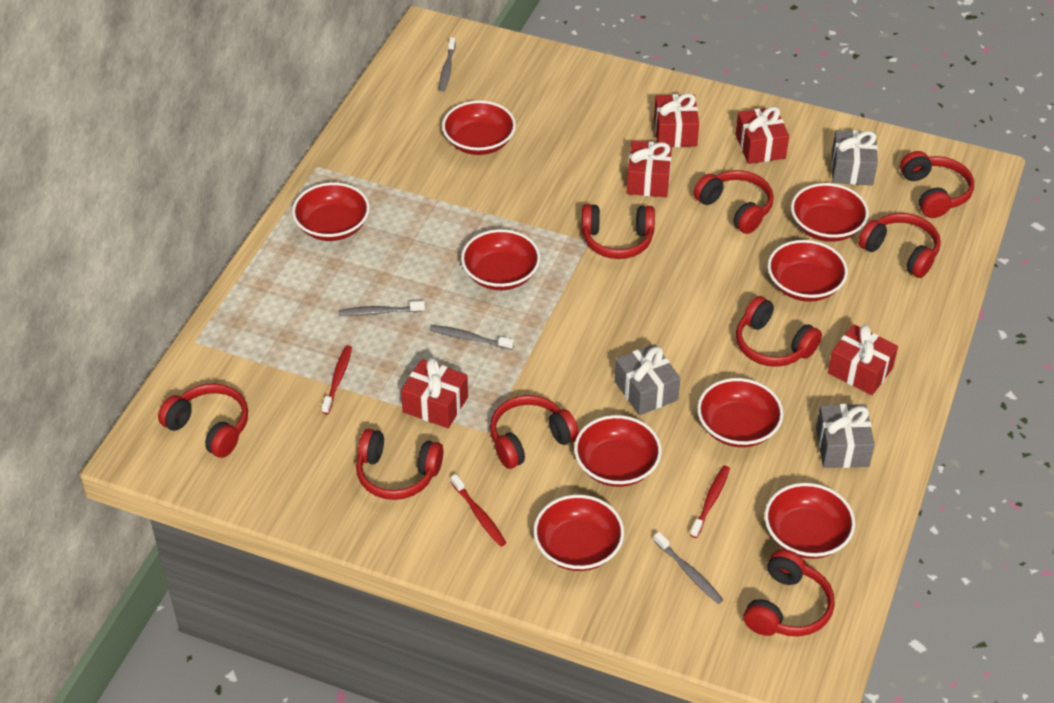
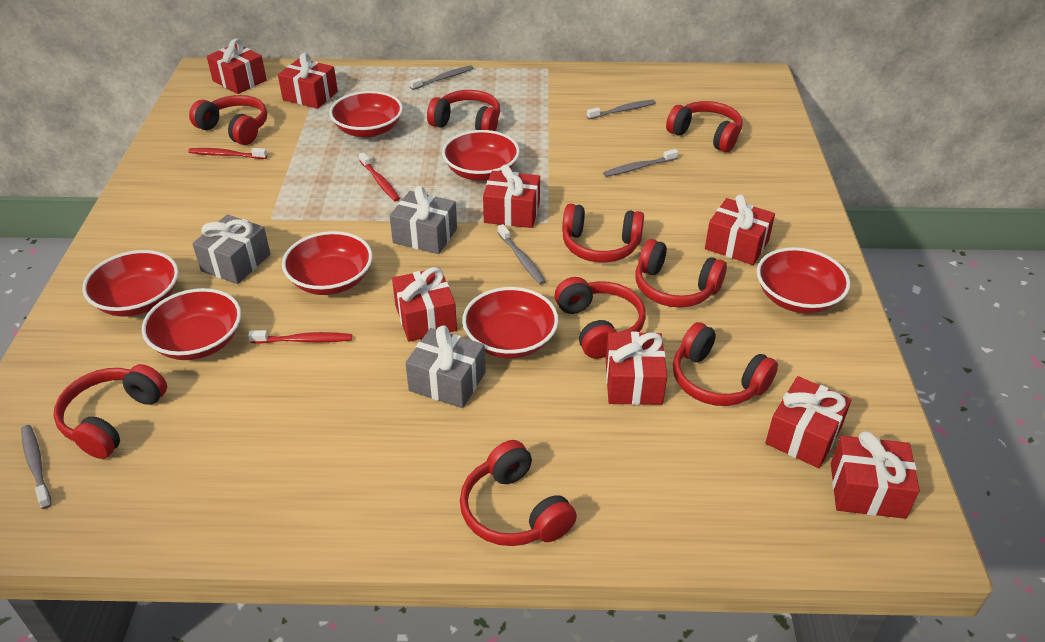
grey toothbrush: 4 -> 5
red bowl: 9 -> 7
red gift: 5 -> 8

